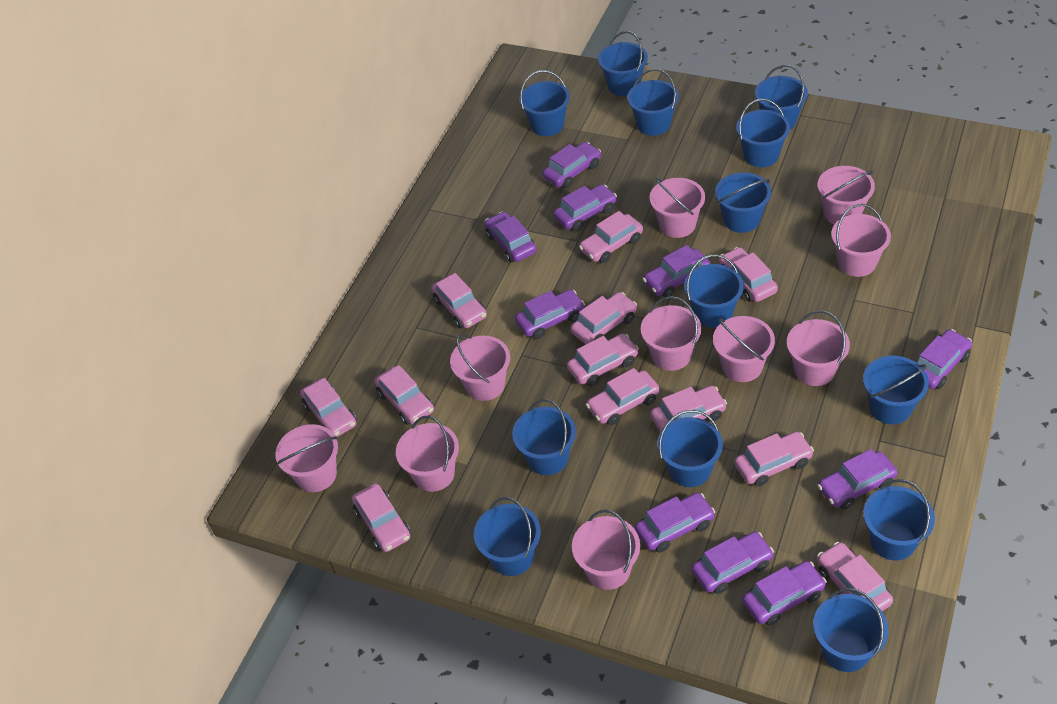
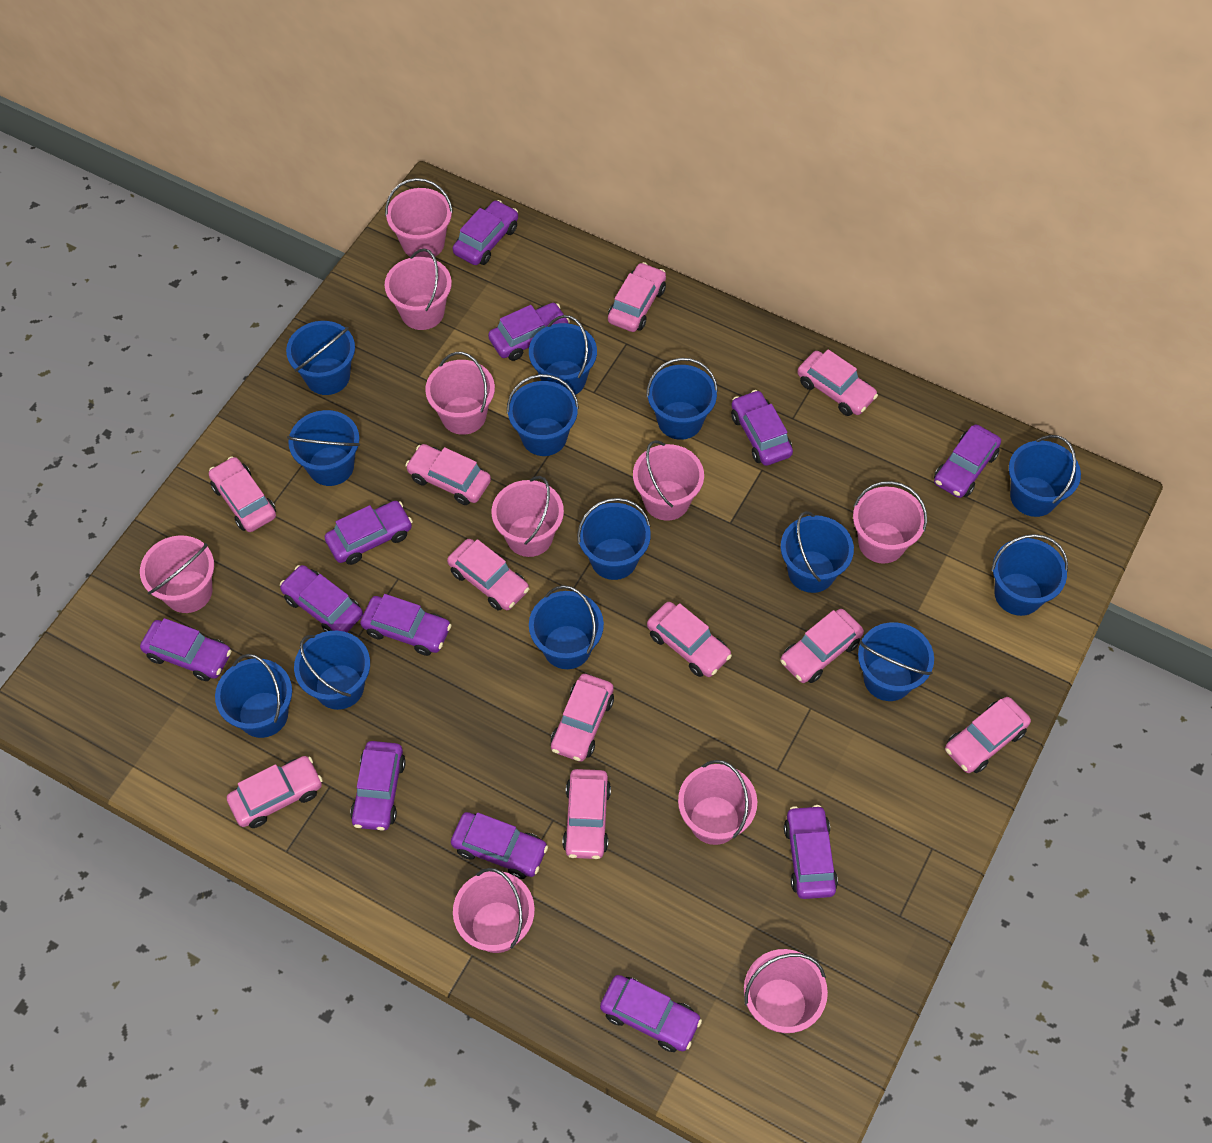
pink car: 12 -> 11
purple car: 10 -> 12

